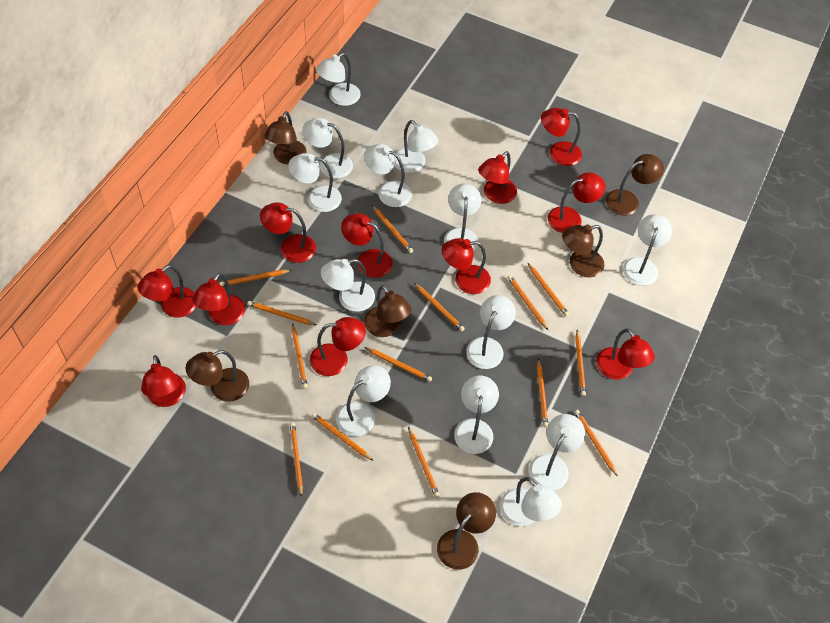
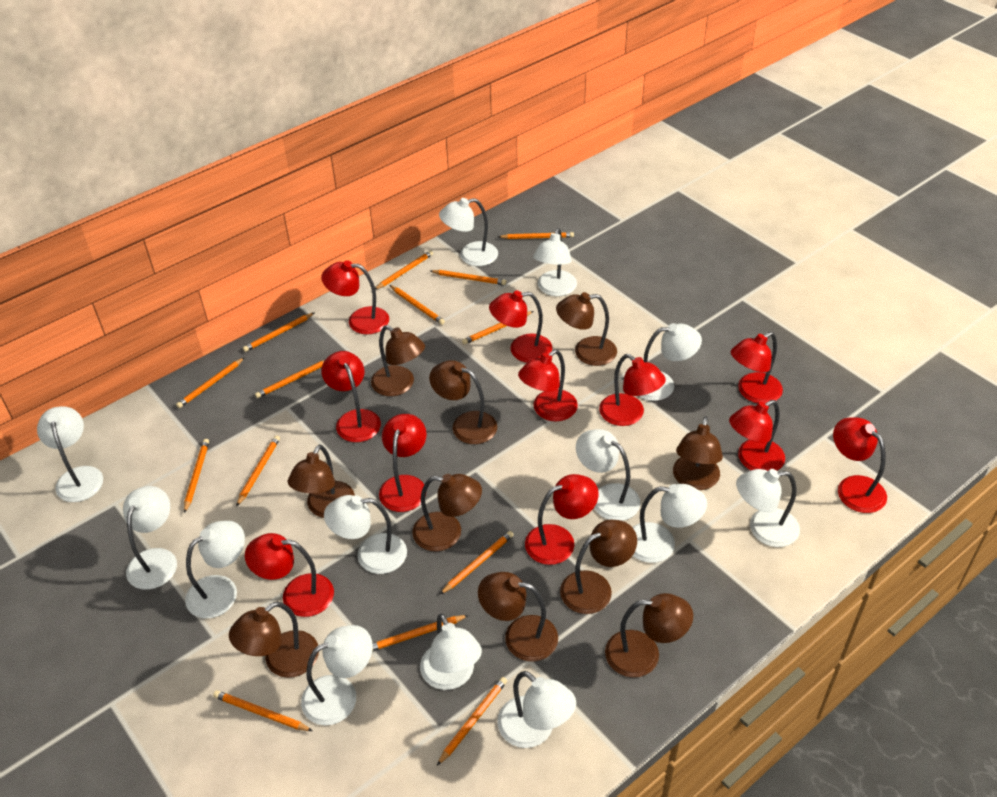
brown lamp: 6 -> 10

